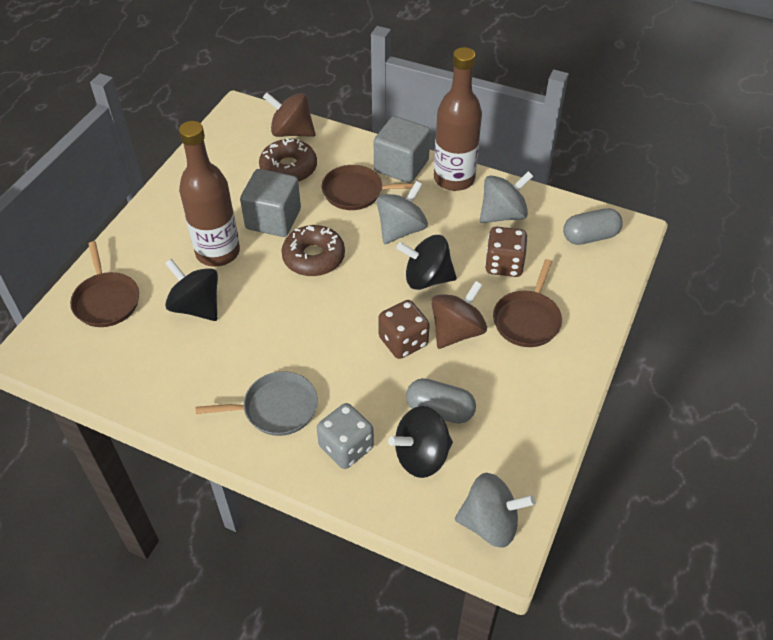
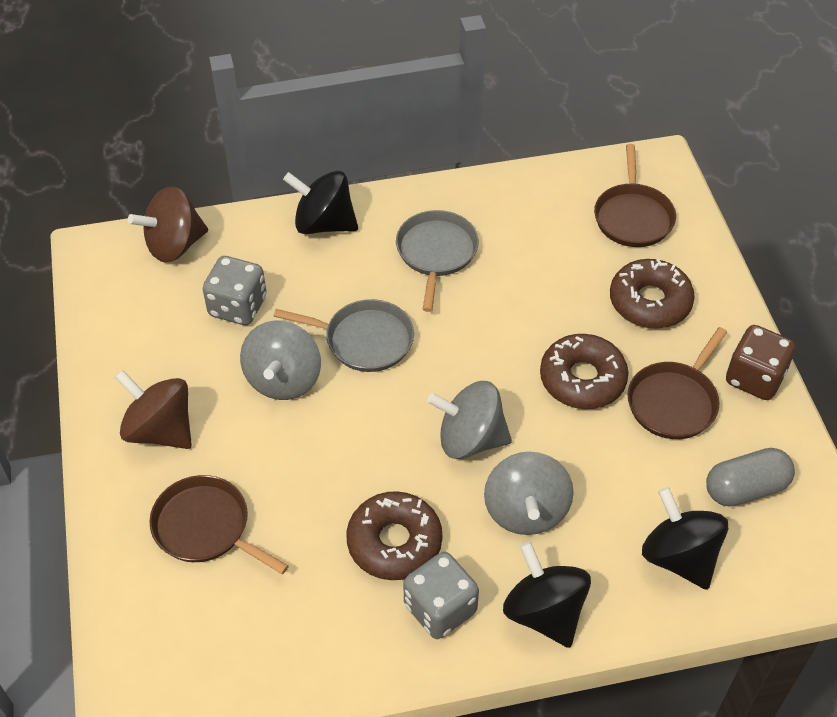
brown bottle: 2 -> 0
brown dice: 2 -> 1
brown donut: 2 -> 3
grey capsule: 2 -> 1
grey cube: 2 -> 0
grey dice: 1 -> 2
grey pan: 1 -> 2

